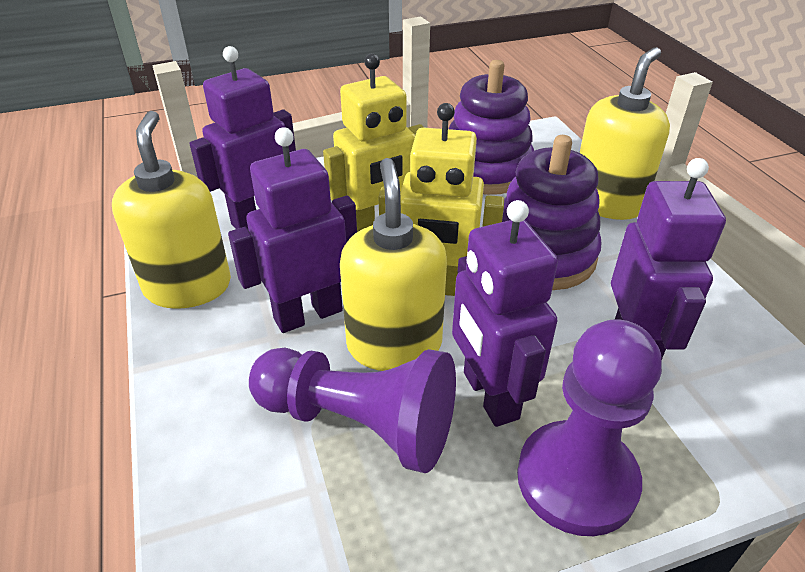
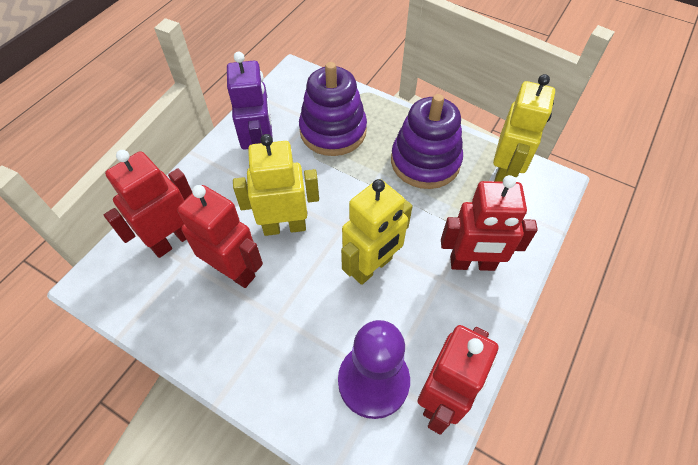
purple pawn: 2 -> 1
purple robot: 4 -> 1
red robot: 0 -> 4
yellow robot: 2 -> 3
yellow soap dispenser: 3 -> 0

